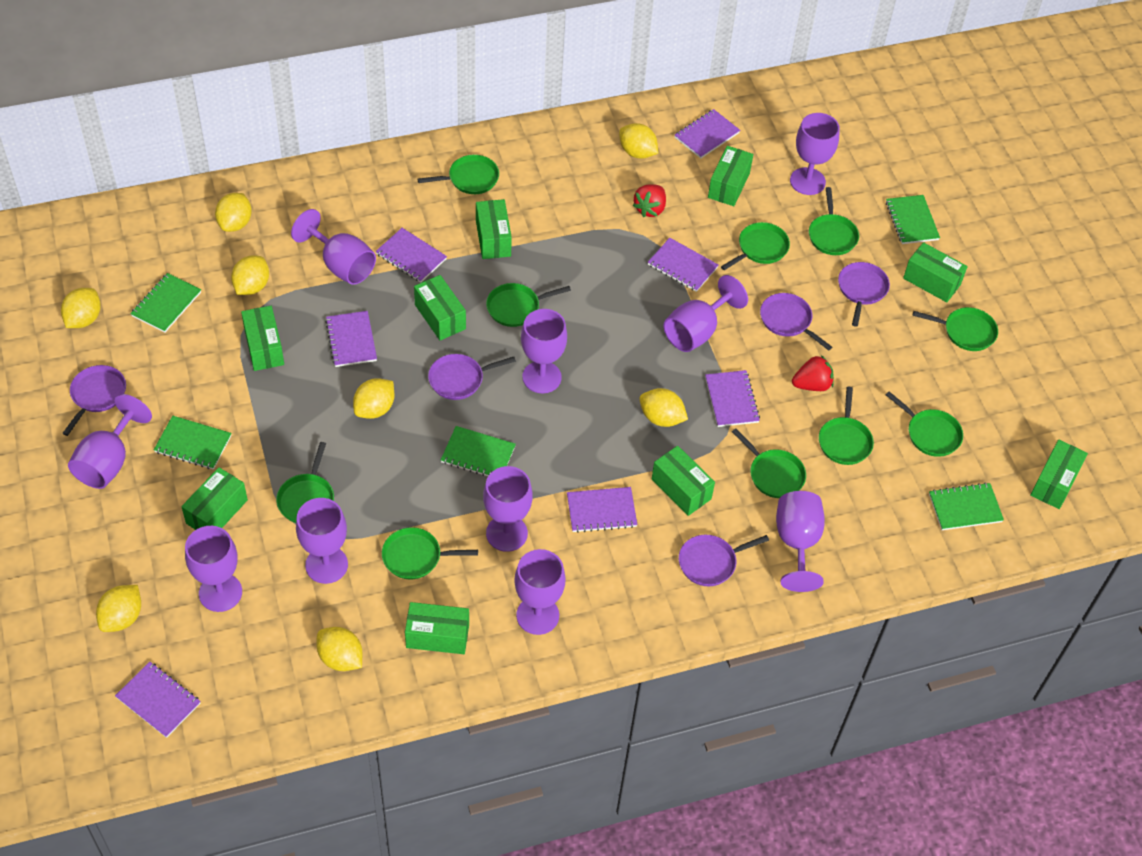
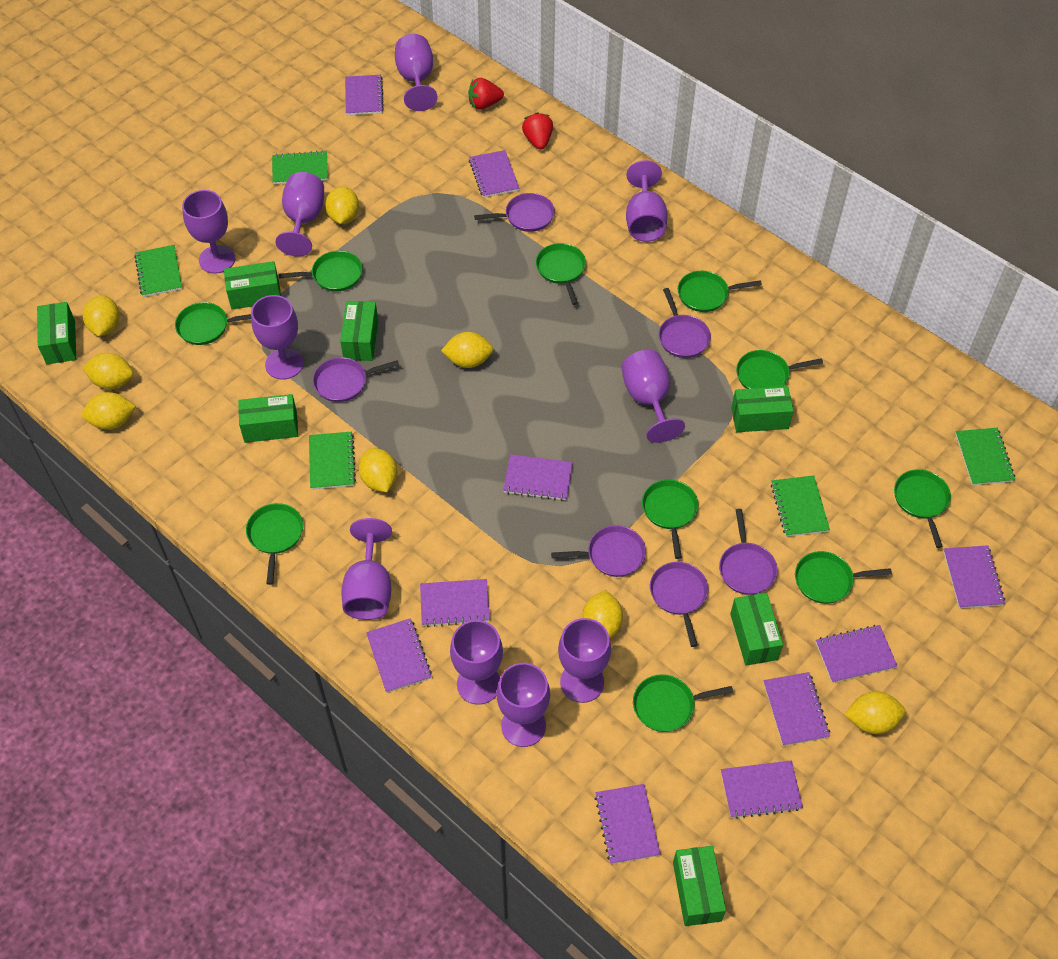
green box: 9 -> 7
purple notebook: 7 -> 10
purple pan: 5 -> 6

